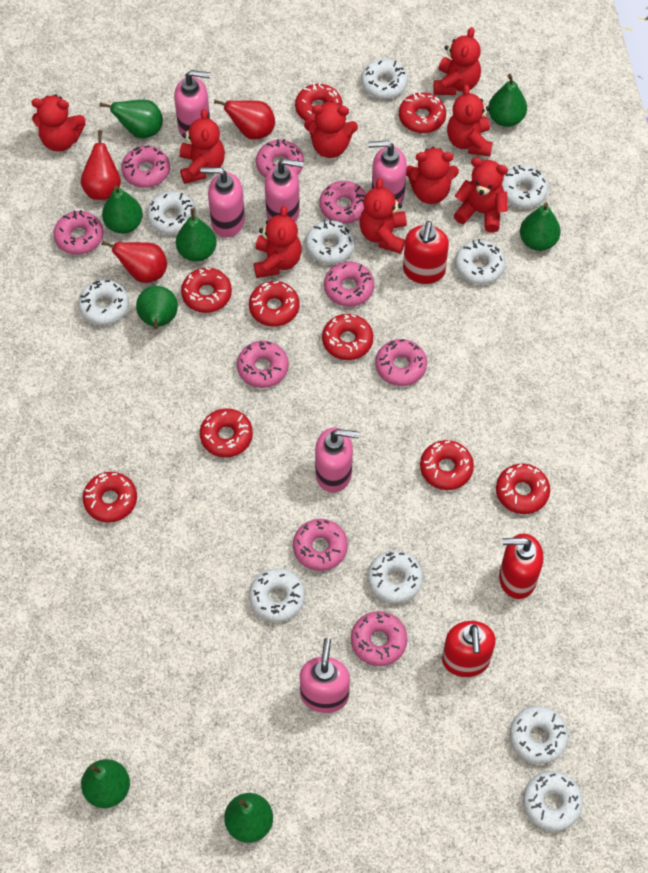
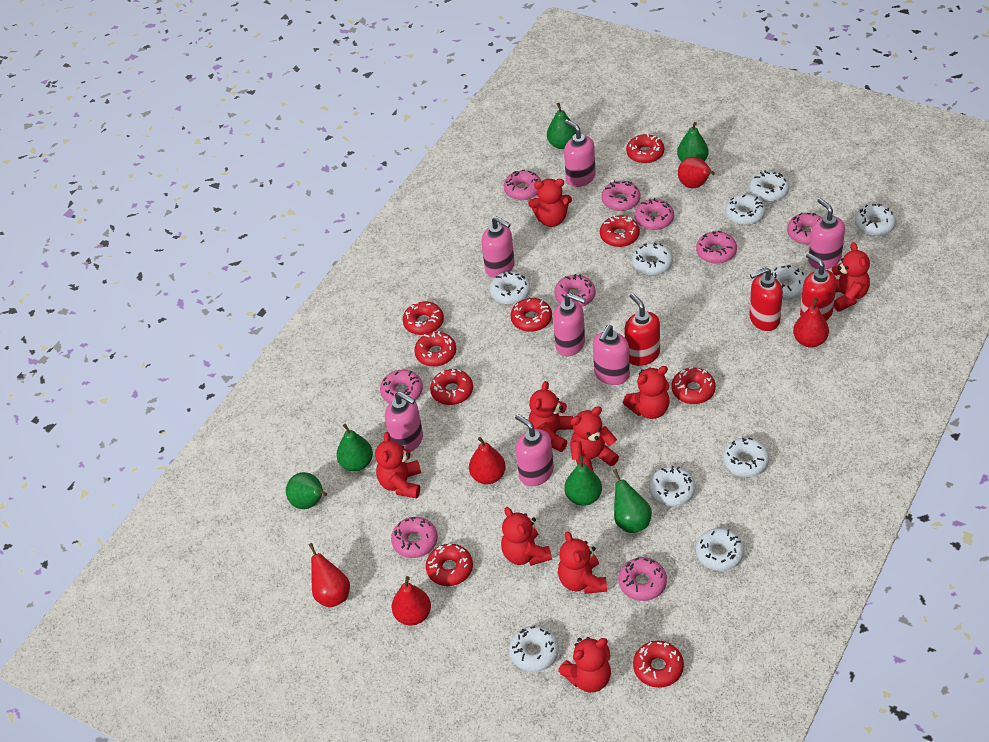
green pear: 8 -> 6
pink soap dispenser: 6 -> 7
red pear: 3 -> 5

